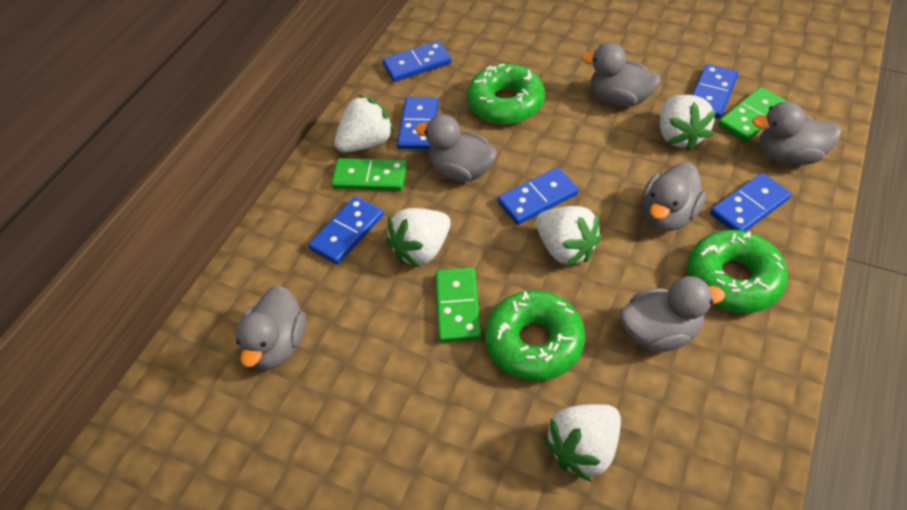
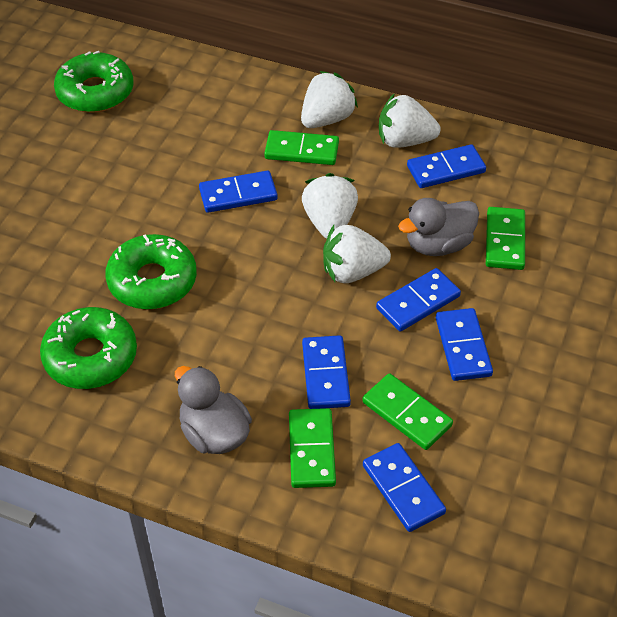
green domino: 3 -> 4
grey duck: 6 -> 2
white strawberry: 5 -> 4

